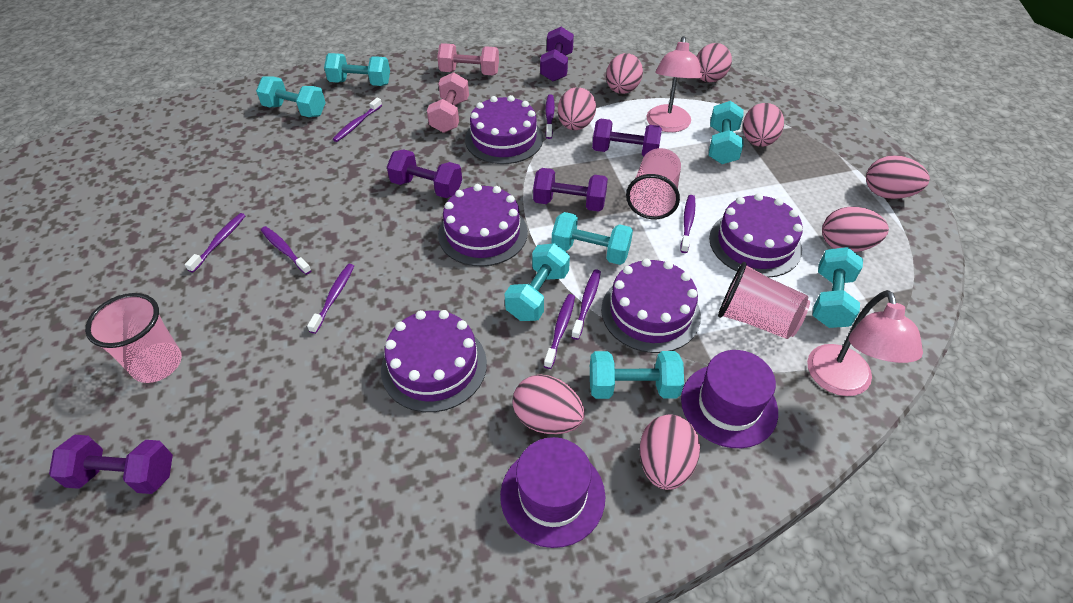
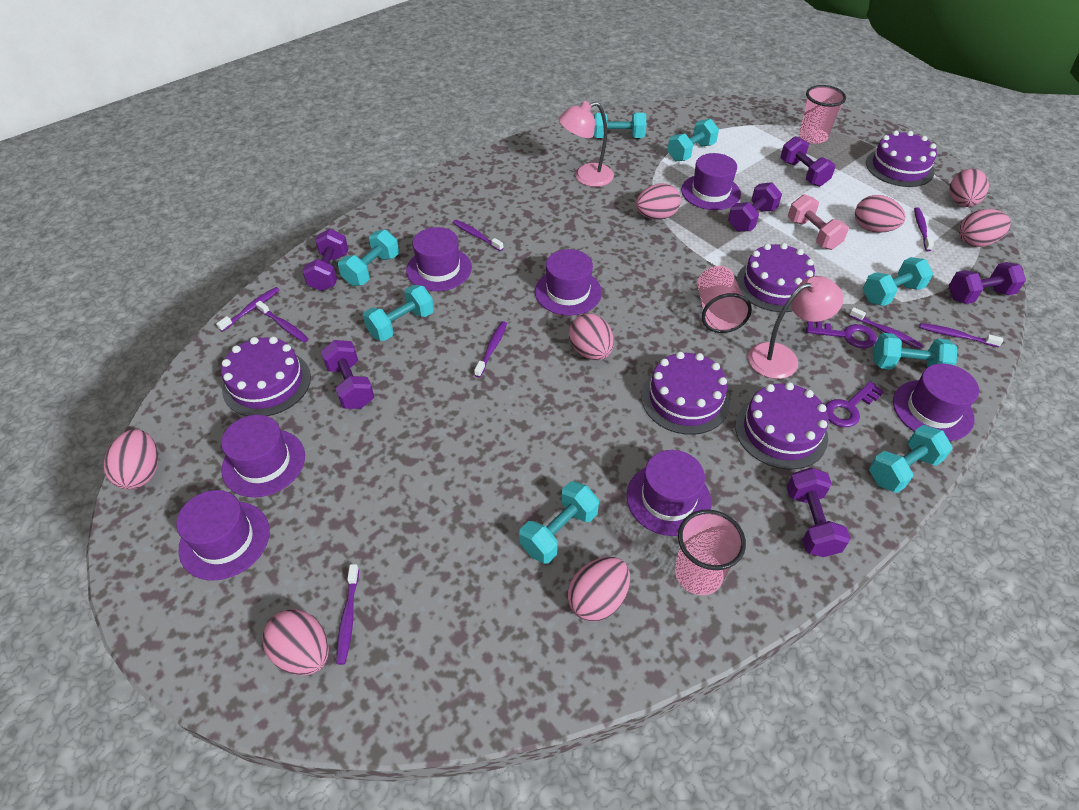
pink dumbbell: 2 -> 1
purple dumbbell: 5 -> 6
purple hat: 2 -> 7
purple key: 0 -> 2
turquoise dumbbell: 7 -> 8

